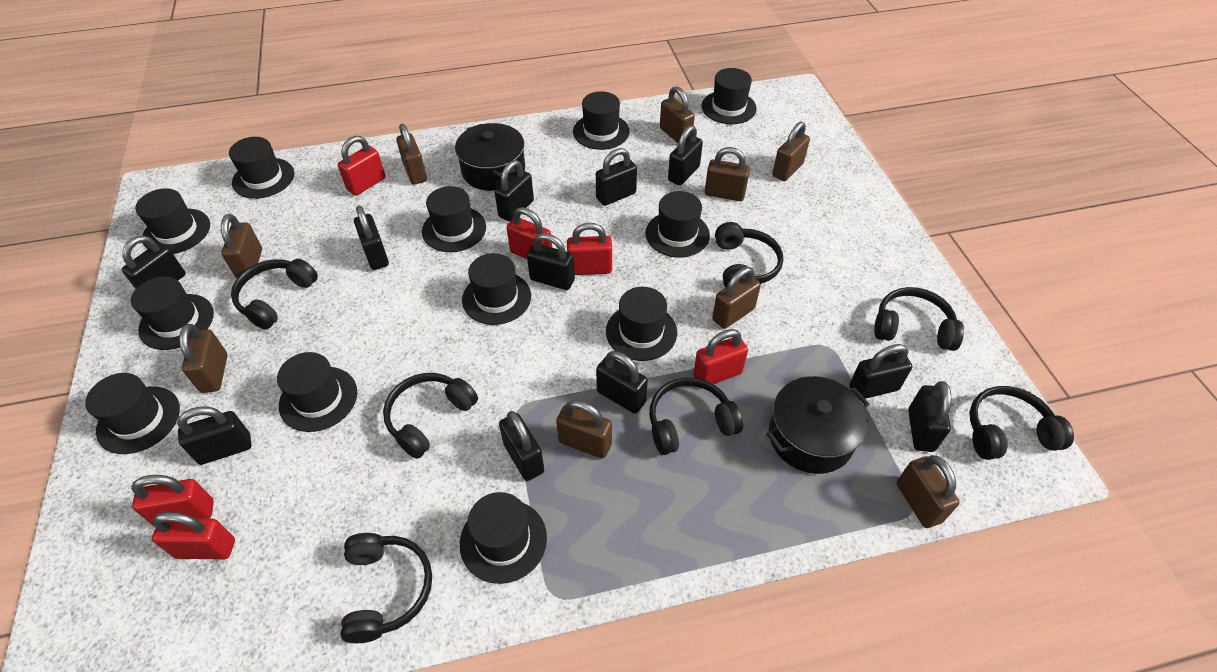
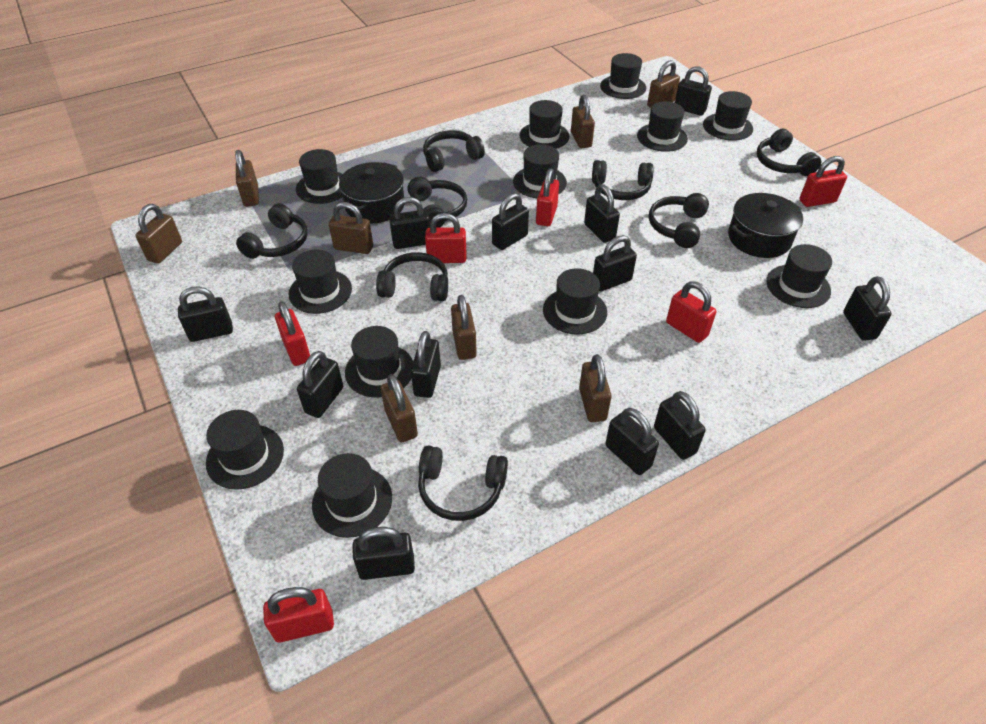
black headphones: 7 -> 8
black padlock: 11 -> 12
brown padlock: 9 -> 8

